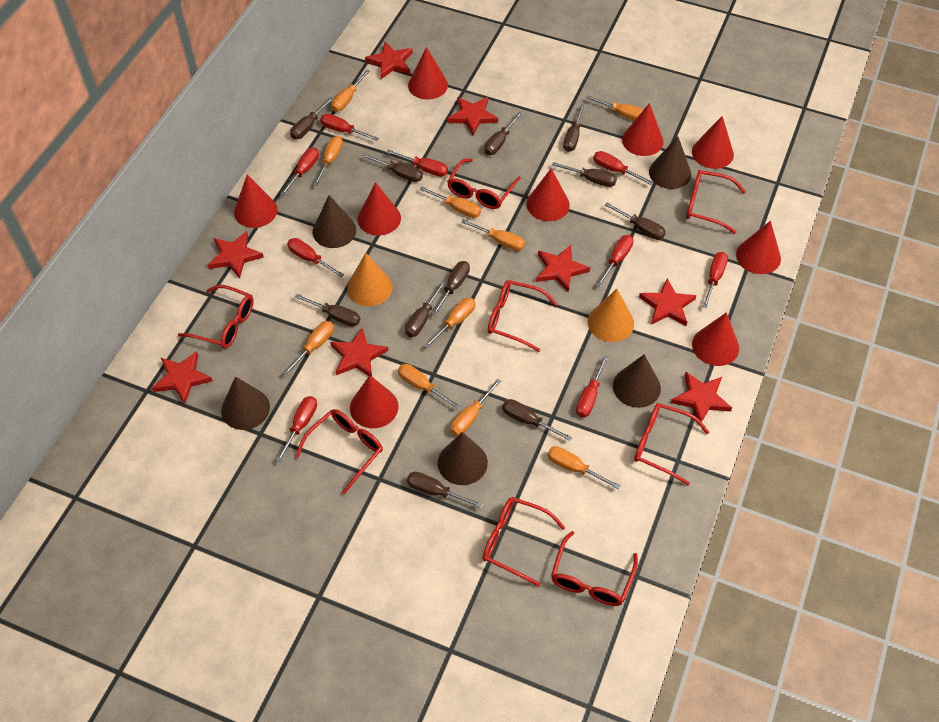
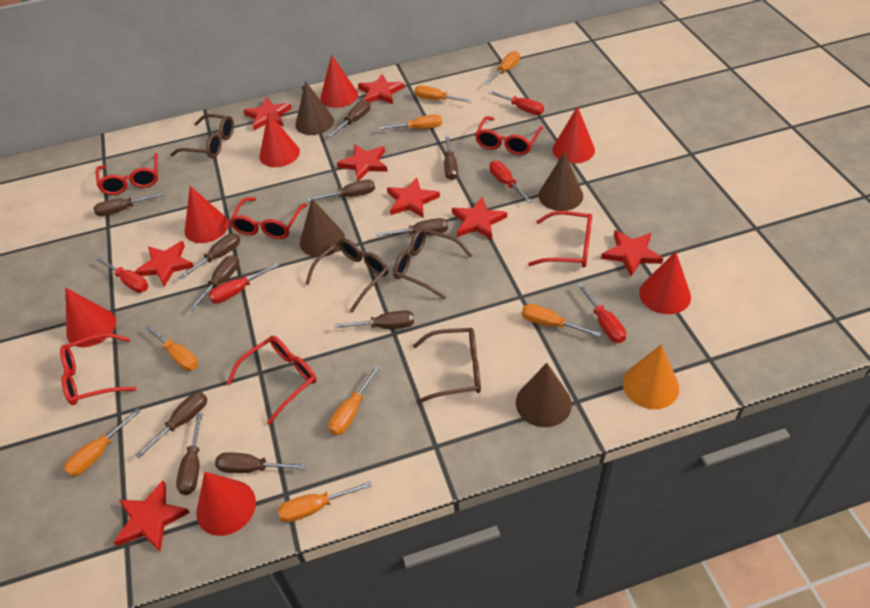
brown cone: 5 -> 4
brown glasses: 0 -> 4
orange cone: 2 -> 1
orange screwdriver: 10 -> 8
red cone: 9 -> 7
red glasses: 8 -> 6
red screwdriver: 9 -> 5

